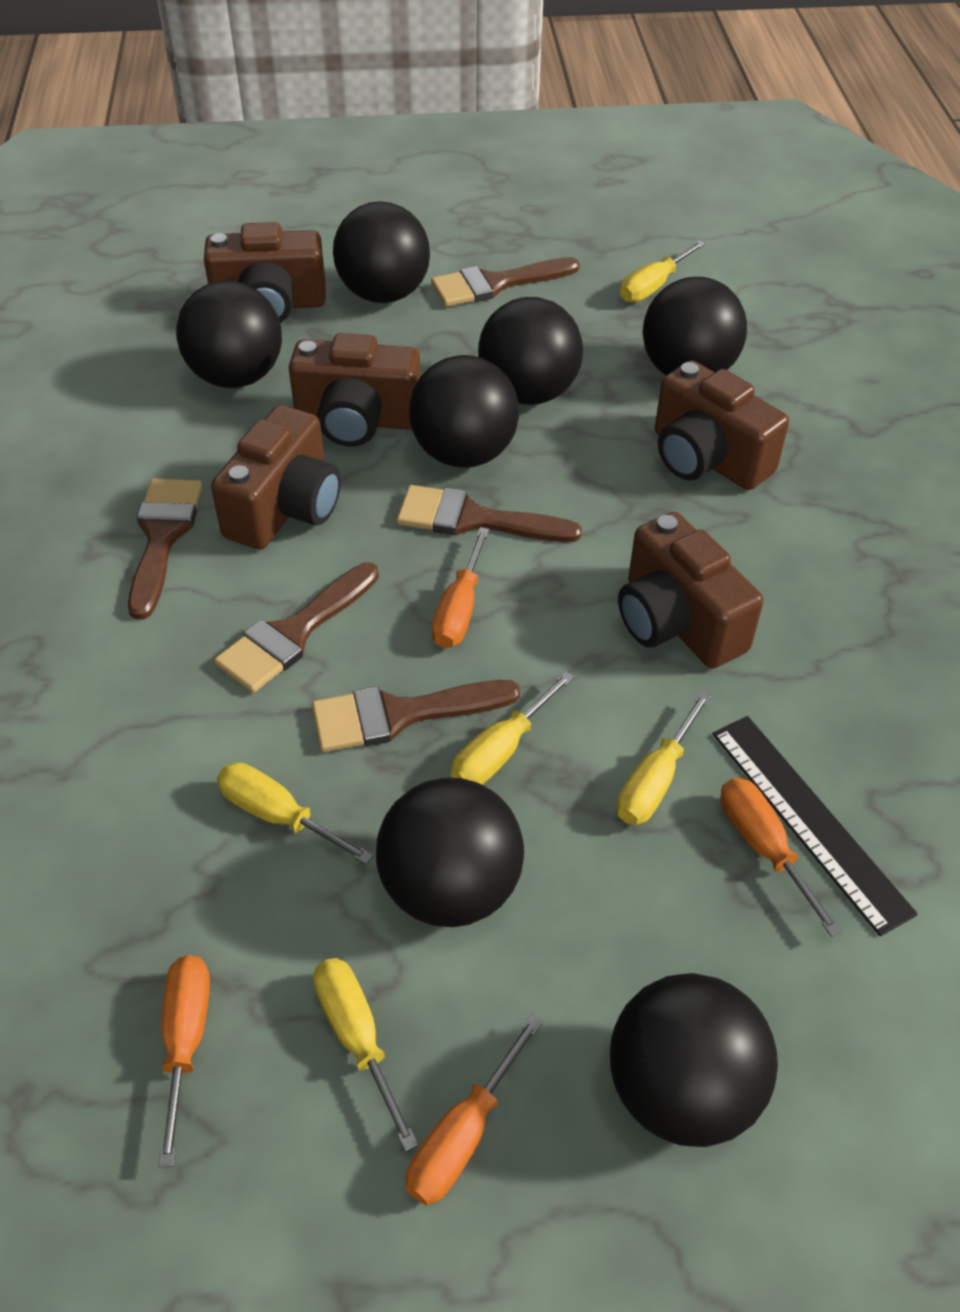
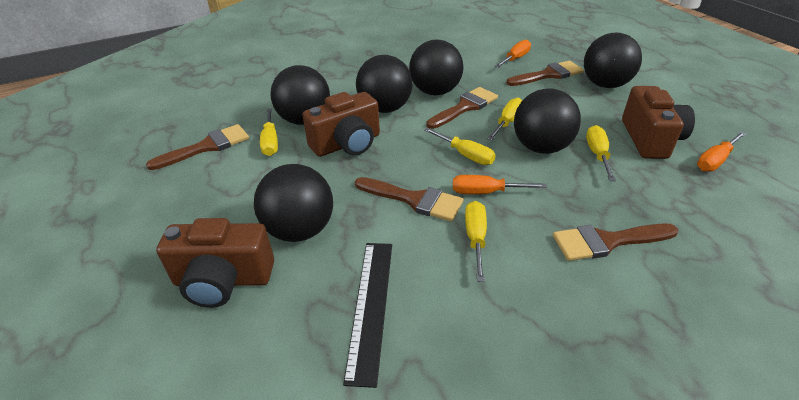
black ball: 7 -> 6
brown camera: 5 -> 3
orange screwdriver: 4 -> 3

